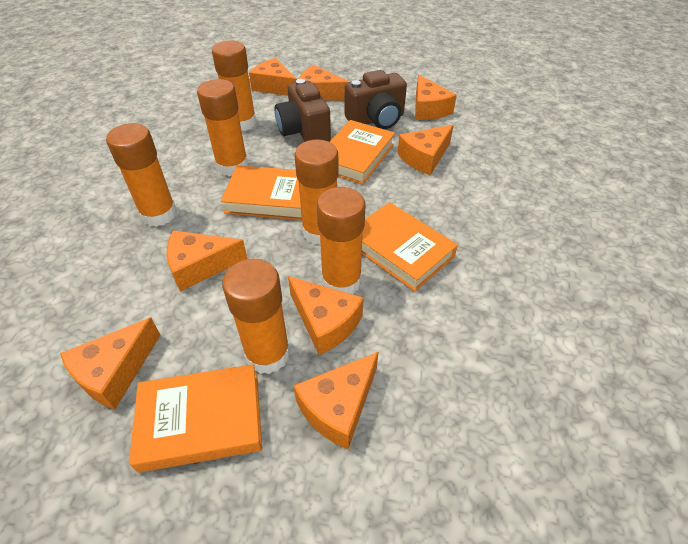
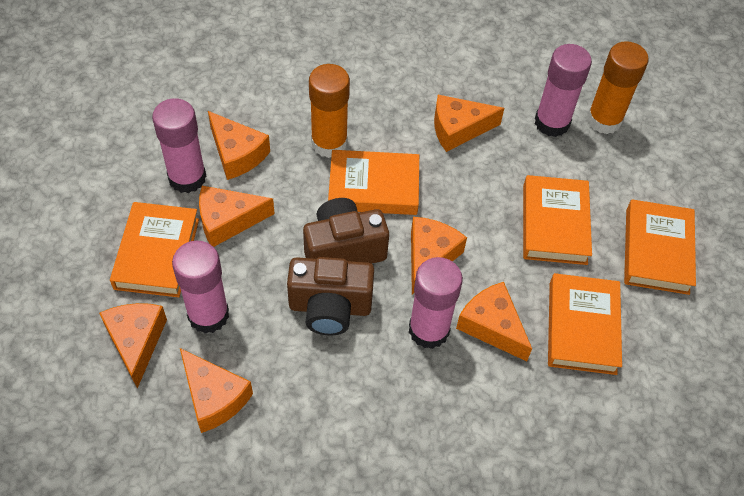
orange book: 4 -> 5
orange cheese: 8 -> 7
orange glue stick: 6 -> 2
pink glue stick: 0 -> 4

